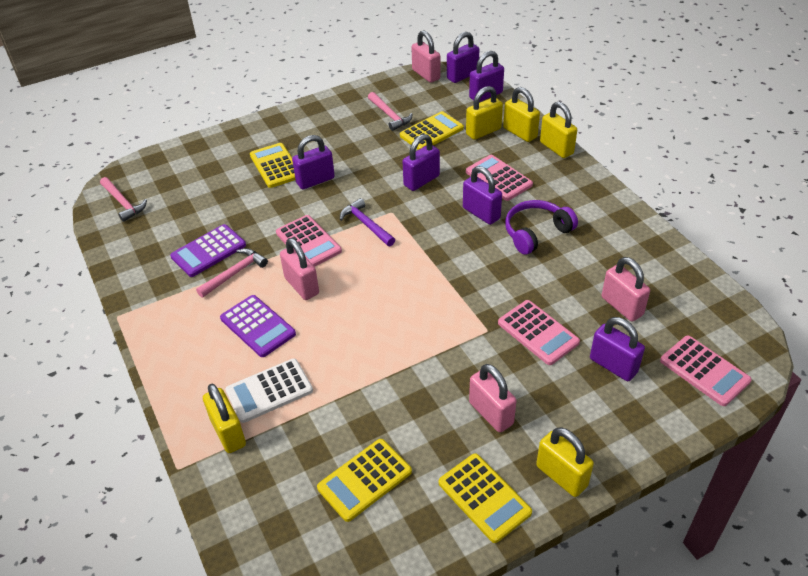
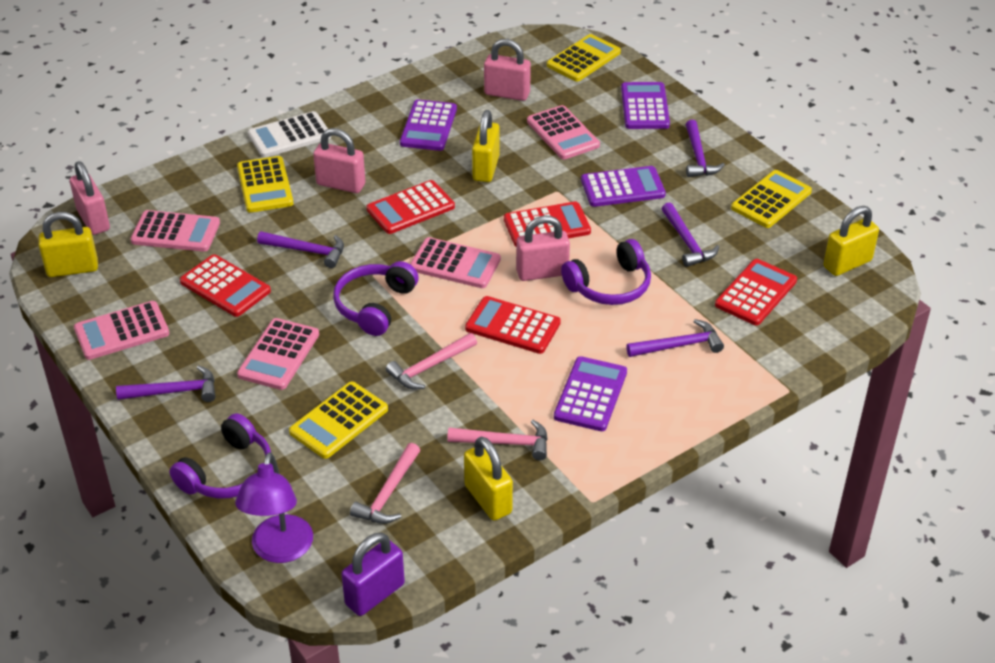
pink calculator: 4 -> 5
purple calculator: 2 -> 4
purple hammer: 1 -> 5
purple headphones: 1 -> 3
purple lamp: 0 -> 1
purple padlock: 6 -> 1
red calculator: 0 -> 5
yellow padlock: 5 -> 4

